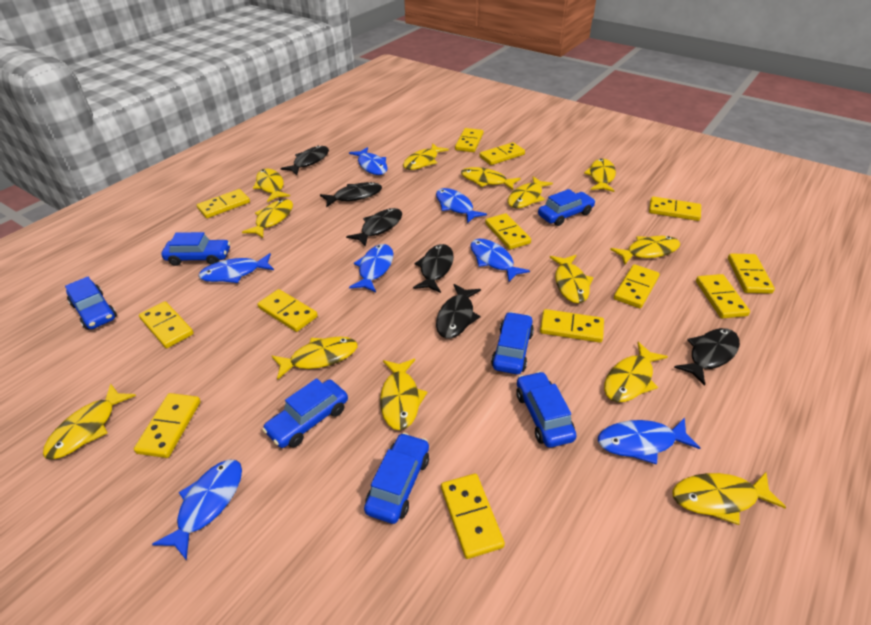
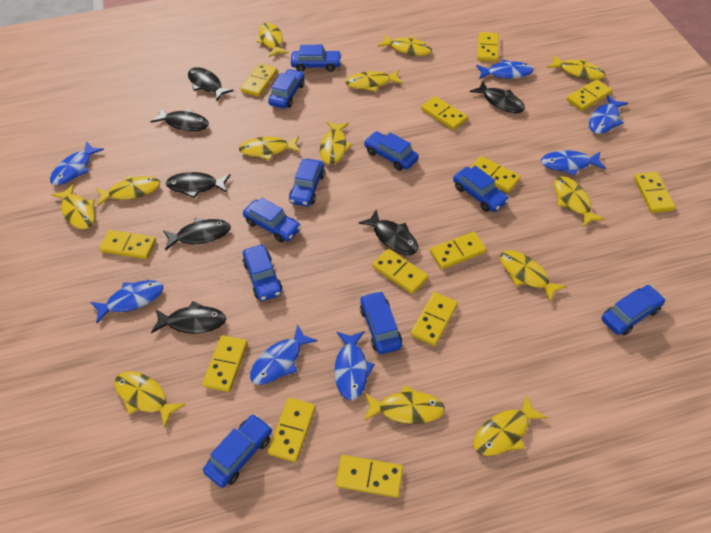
black fish: 6 -> 7
blue car: 7 -> 10

